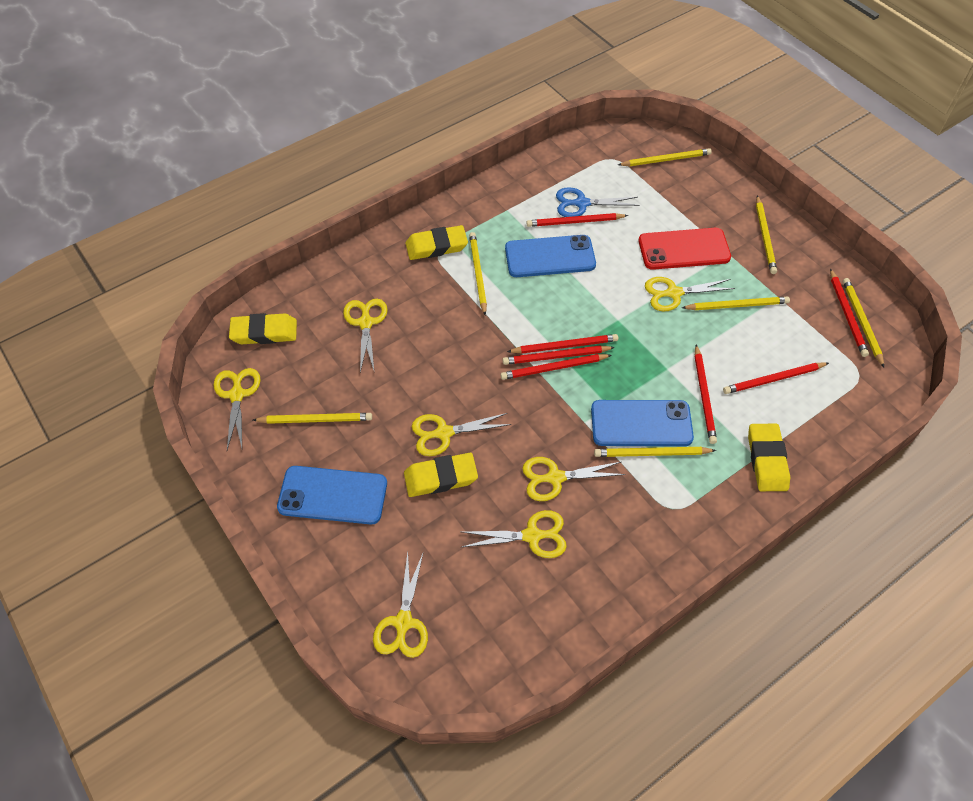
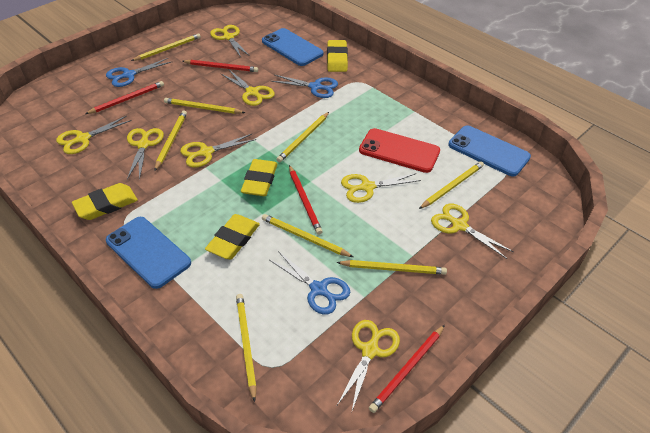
blue scissors: 1 -> 3
red pencil: 7 -> 4
yellow pencil: 7 -> 8
yellow scissors: 7 -> 8

